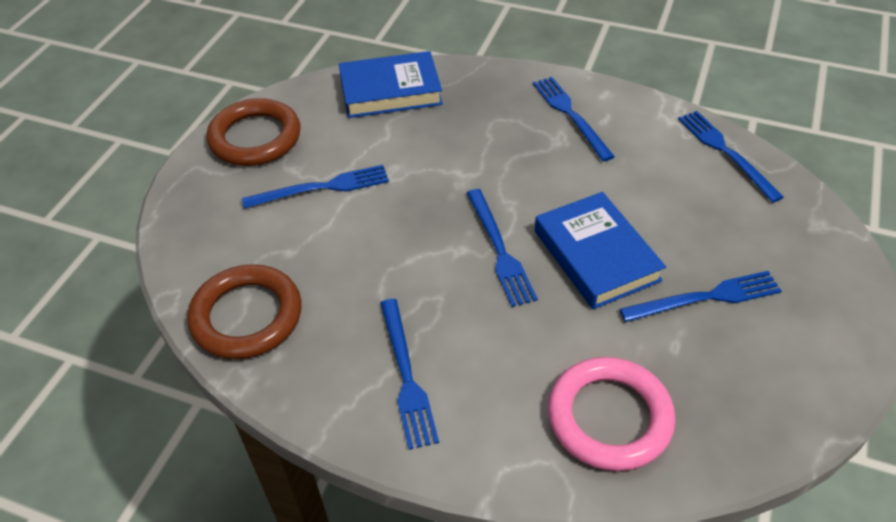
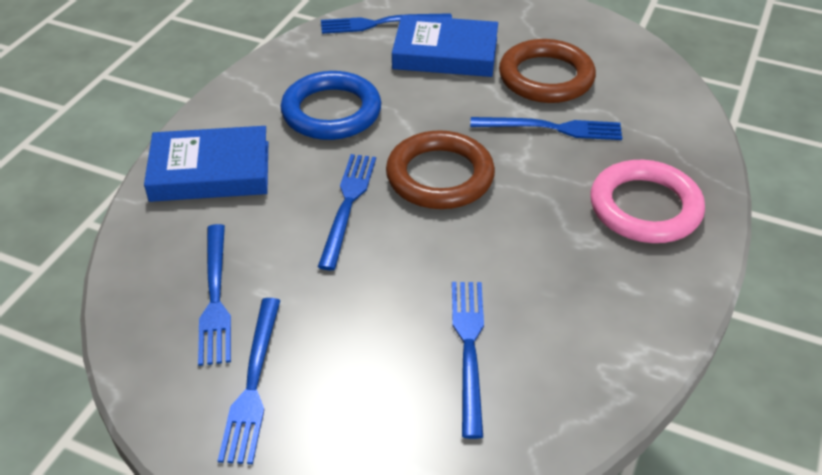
blue ring: 0 -> 1

